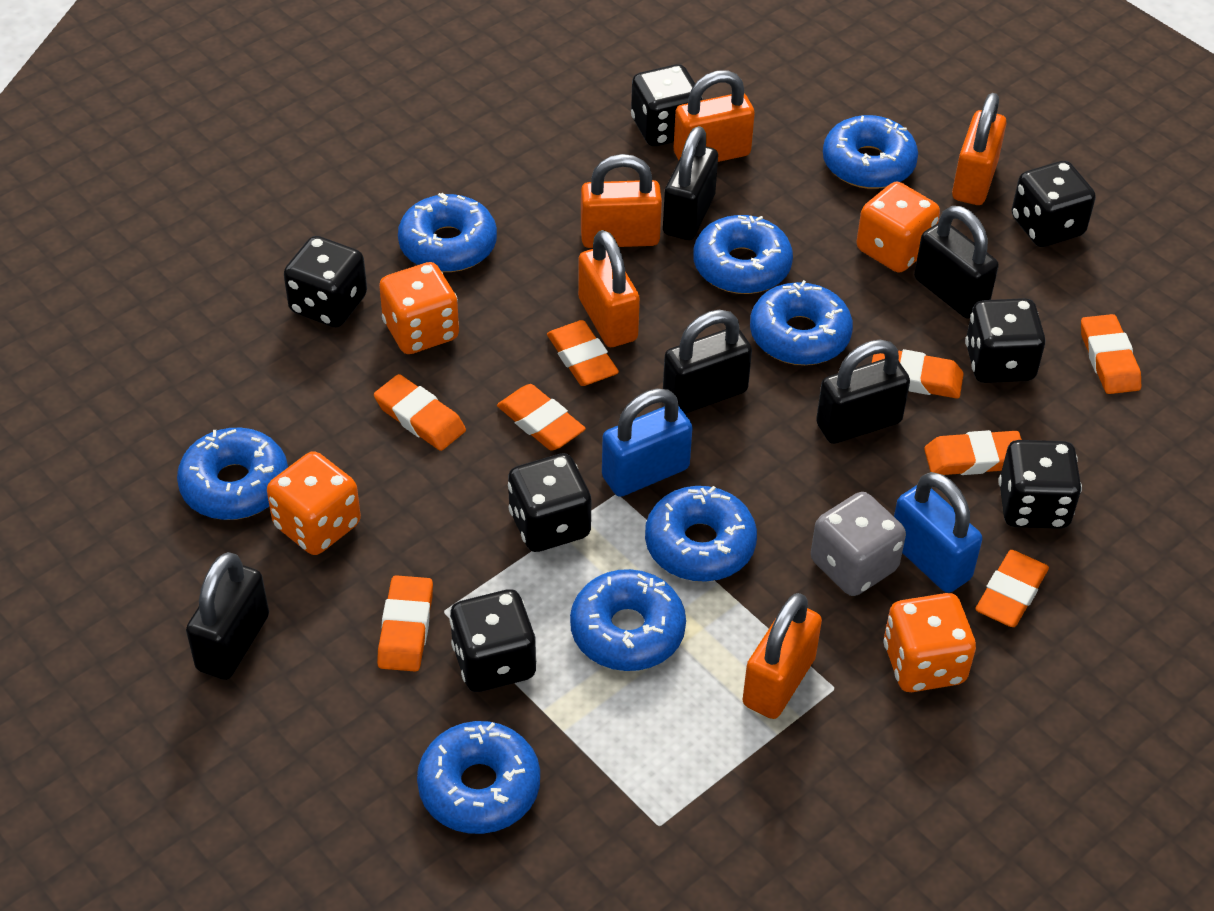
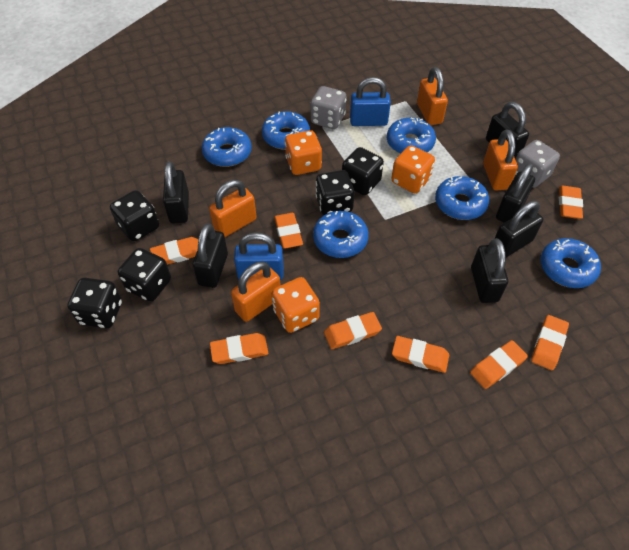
black dice: 7 -> 5
black padlock: 5 -> 6
blue donut: 8 -> 6
grey dice: 1 -> 2
orange dice: 4 -> 3
orange padlock: 5 -> 4

